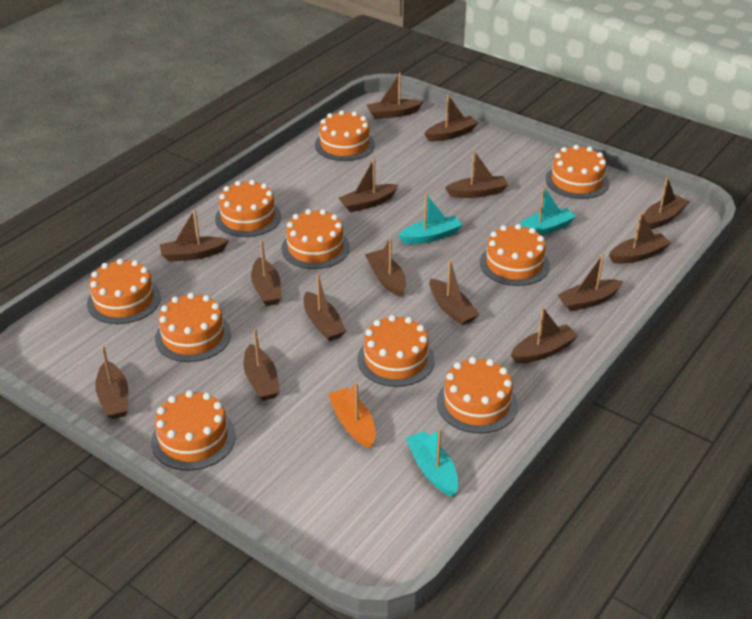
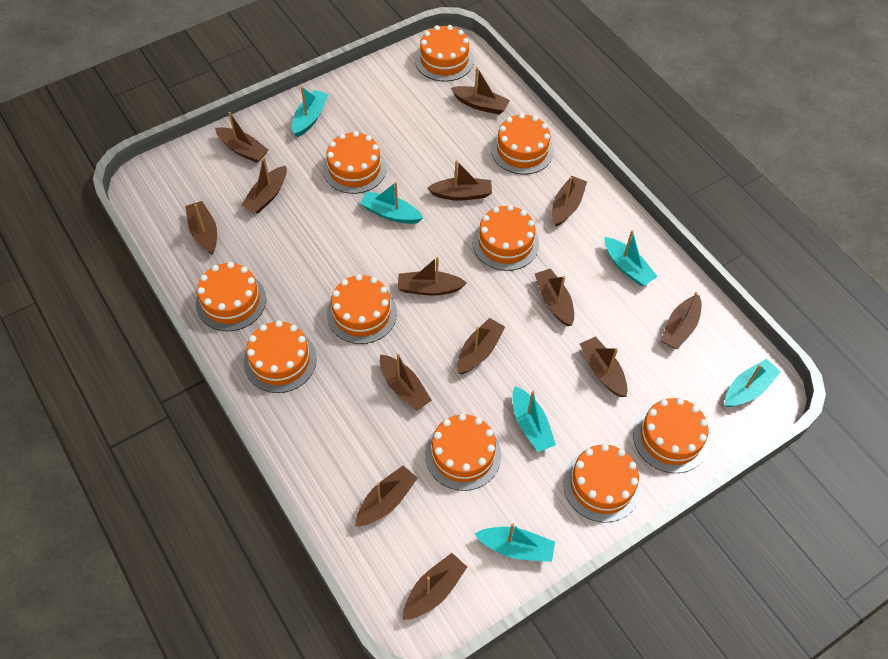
brown boat: 15 -> 14
orange boat: 1 -> 0
turquoise boat: 3 -> 6

